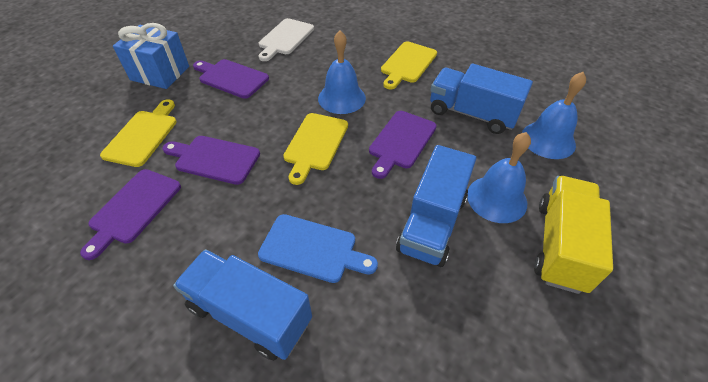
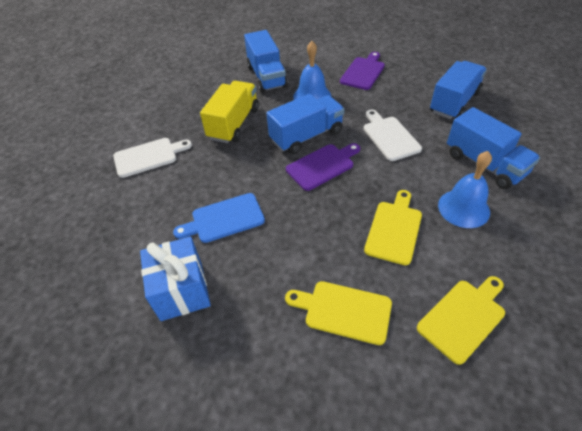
blue bell: 3 -> 2
blue truck: 3 -> 4
purple cutting board: 4 -> 2
white cutting board: 1 -> 2

